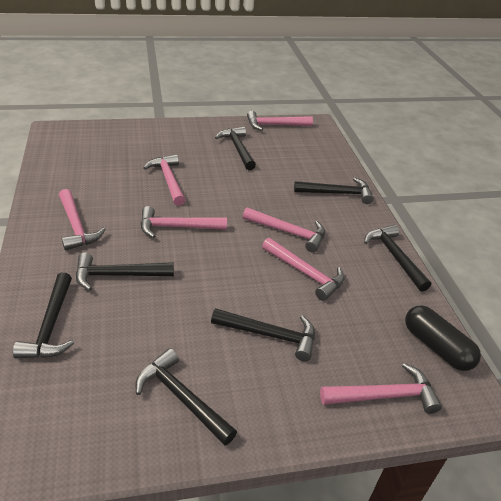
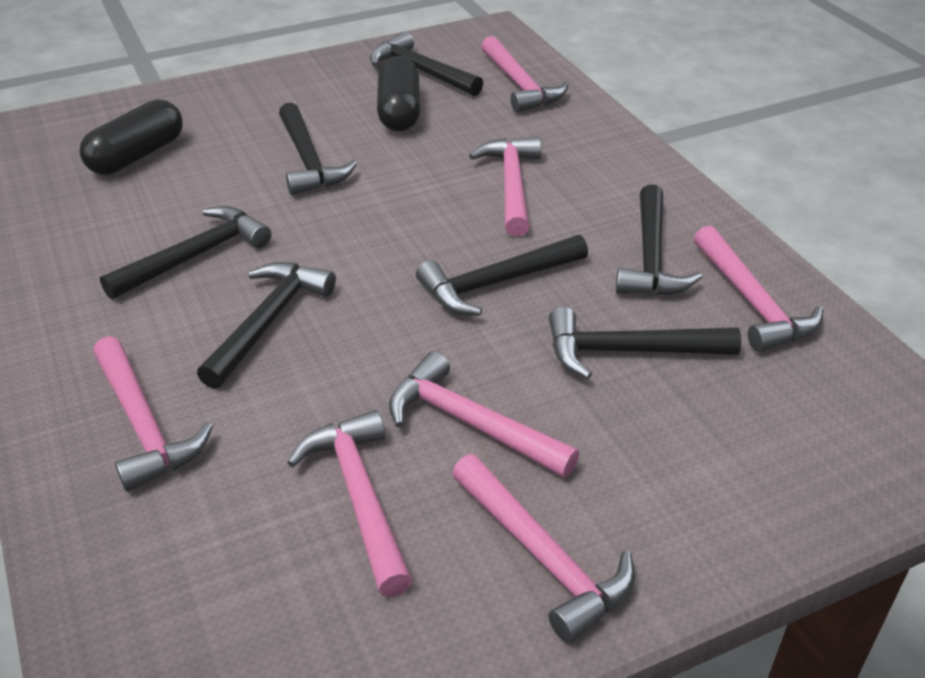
black capsule: 1 -> 2

